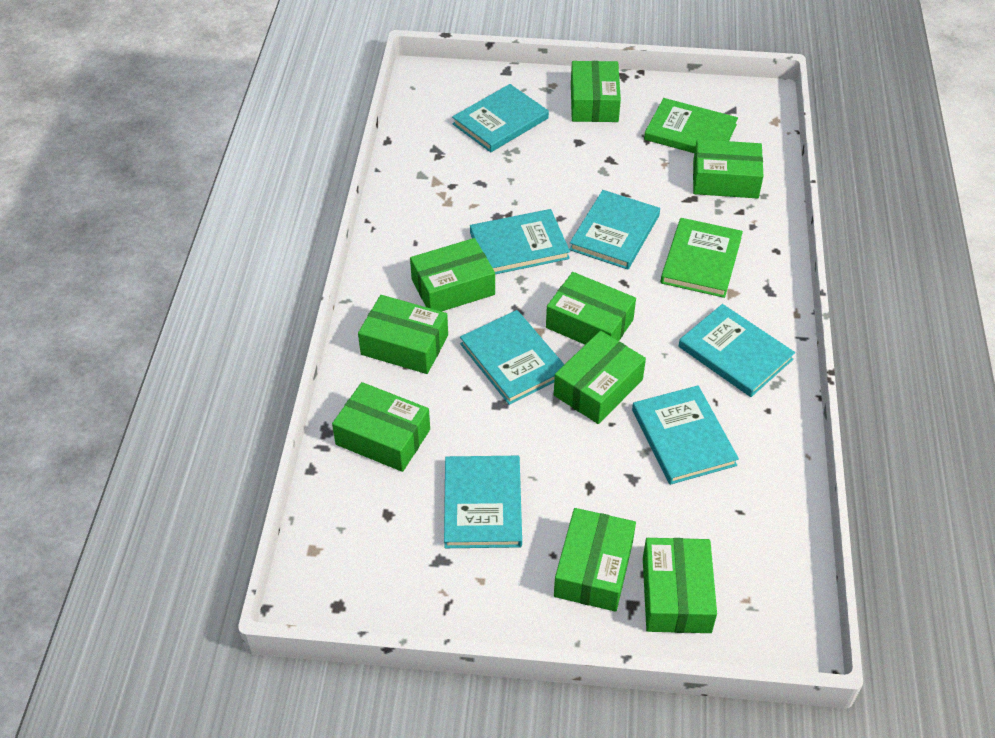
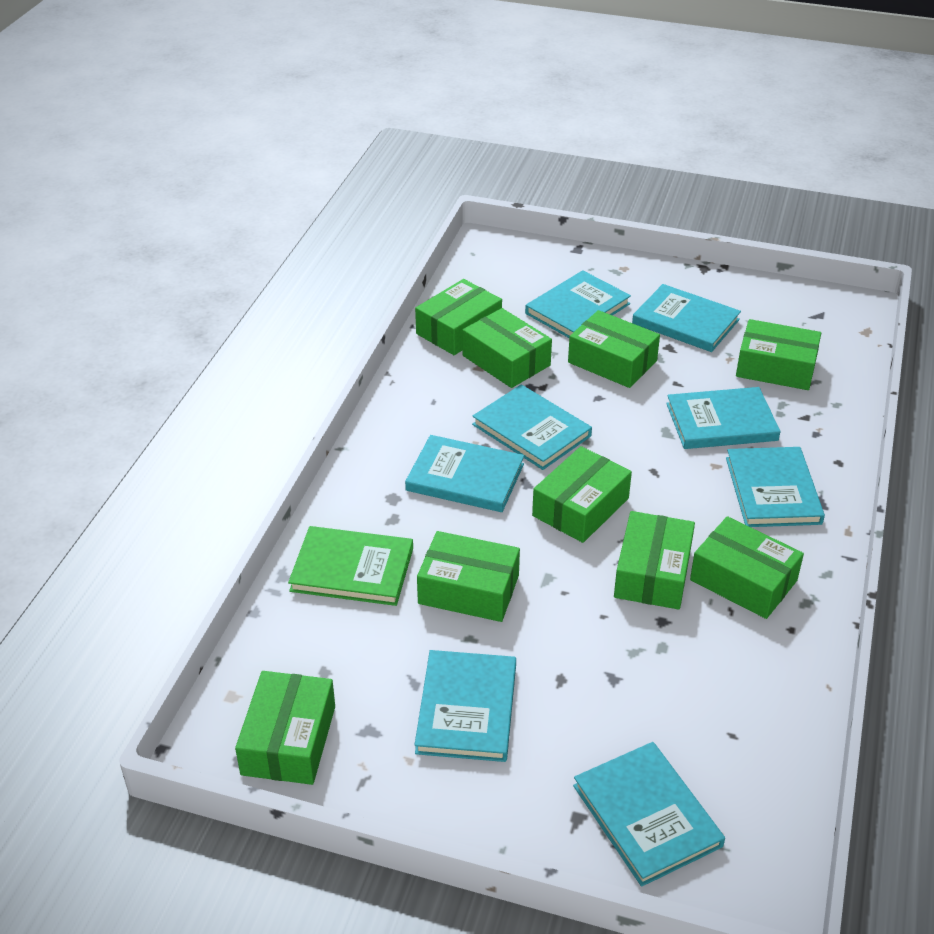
green book: 2 -> 1
turquoise book: 7 -> 8

